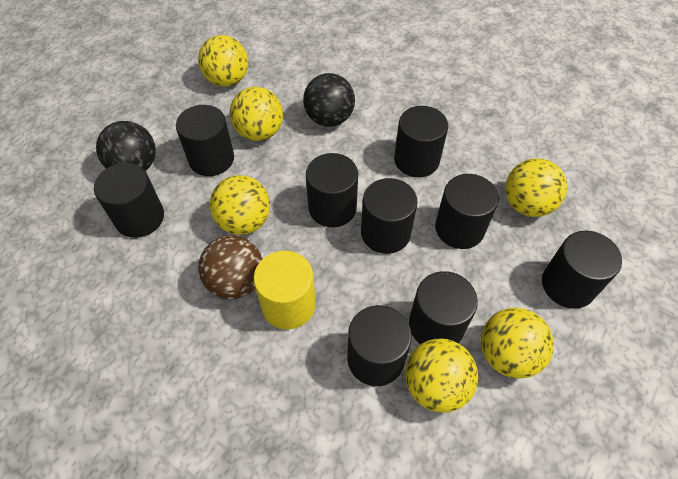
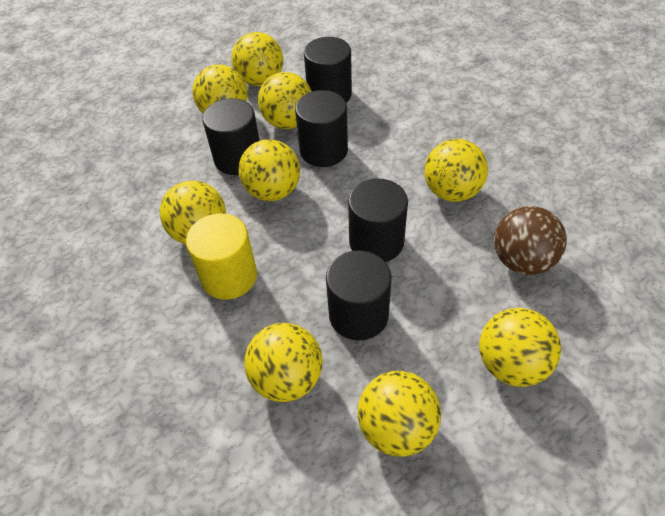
black ball: 2 -> 0
black cylinder: 9 -> 5
yellow ball: 6 -> 9

